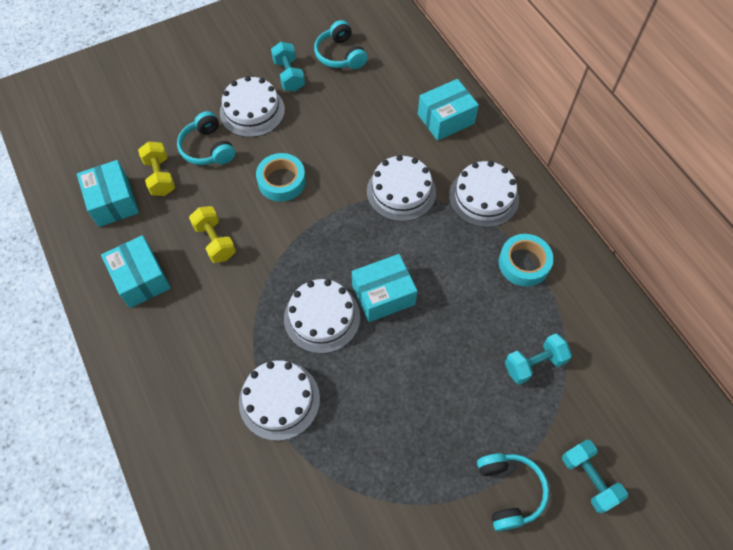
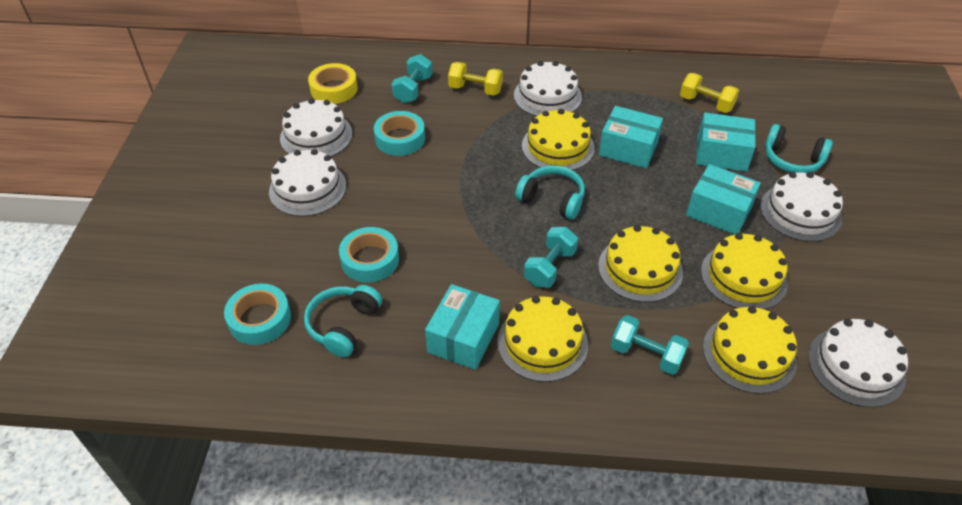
turquoise tape: 2 -> 3
yellow cake: 0 -> 5
yellow tape: 0 -> 1

